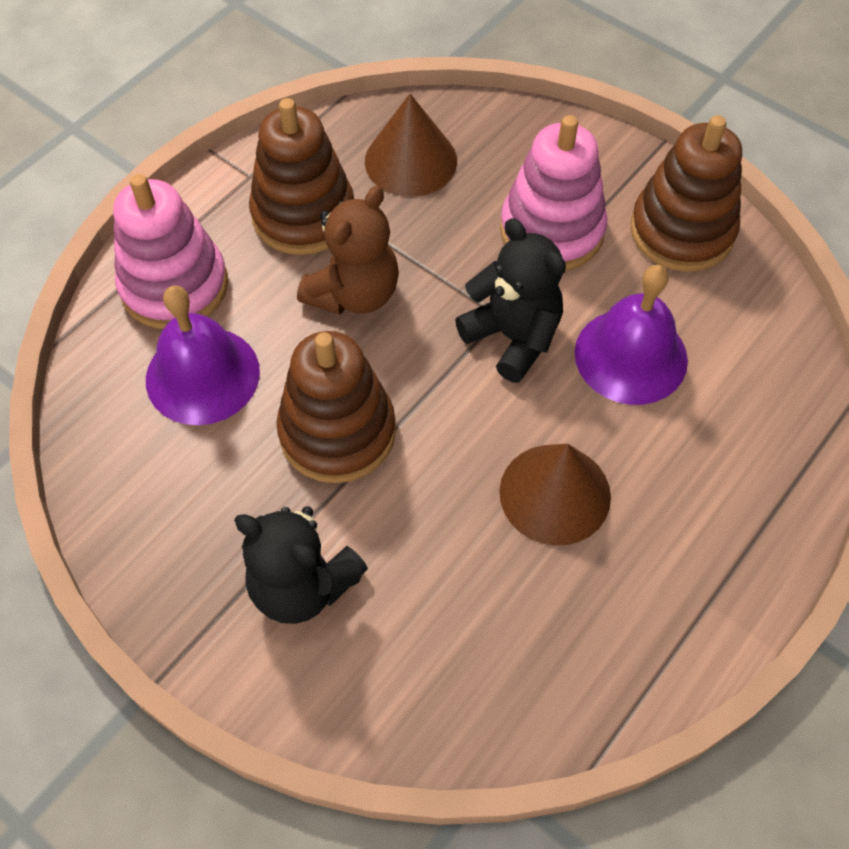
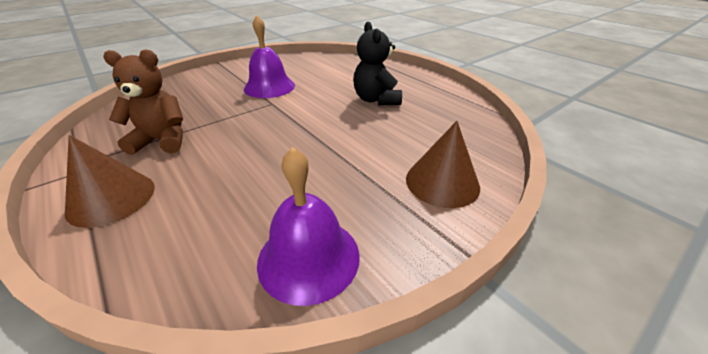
black teddy bear: 2 -> 1
brown stacking toy: 3 -> 0
pink stacking toy: 2 -> 0

